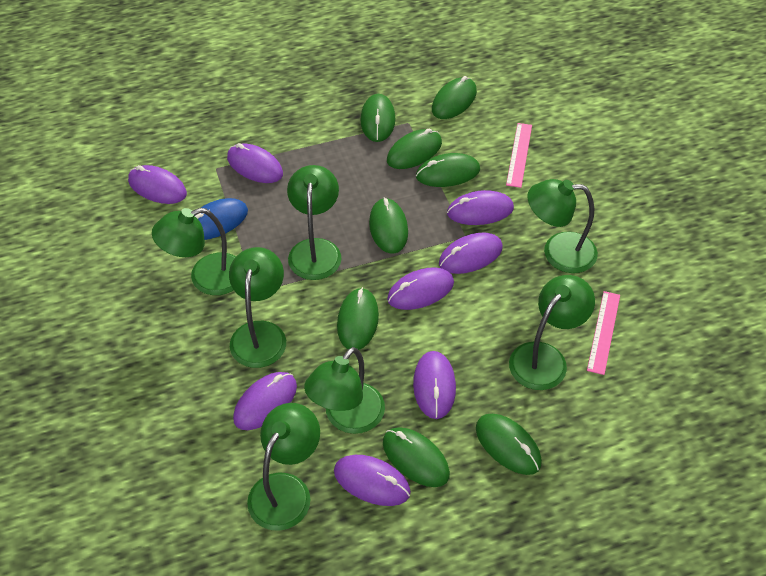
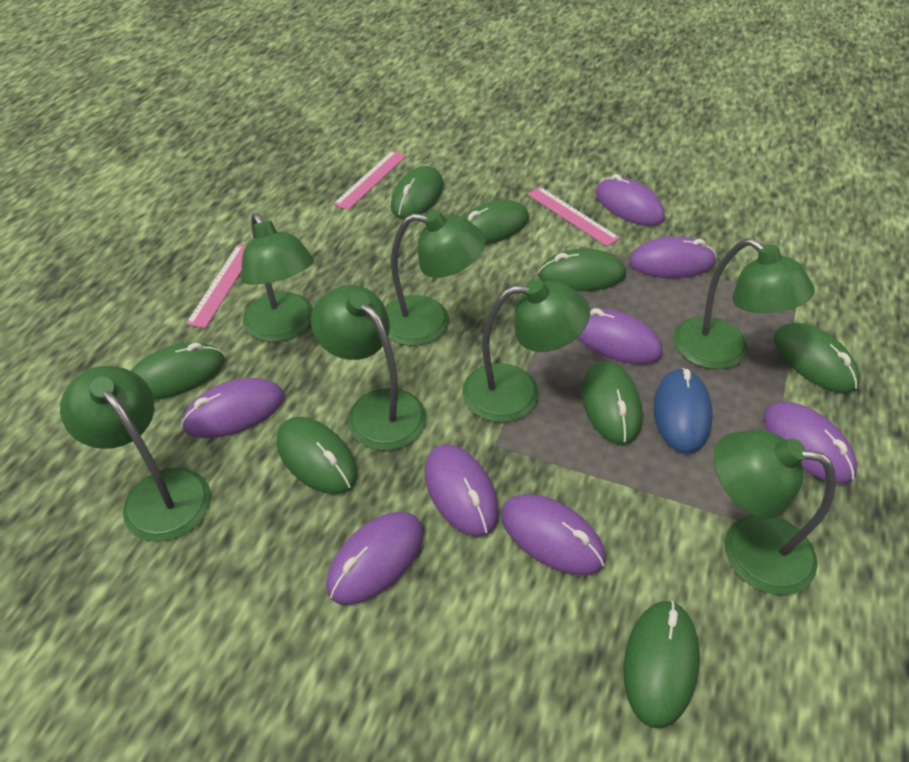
pink ruler: 2 -> 3

